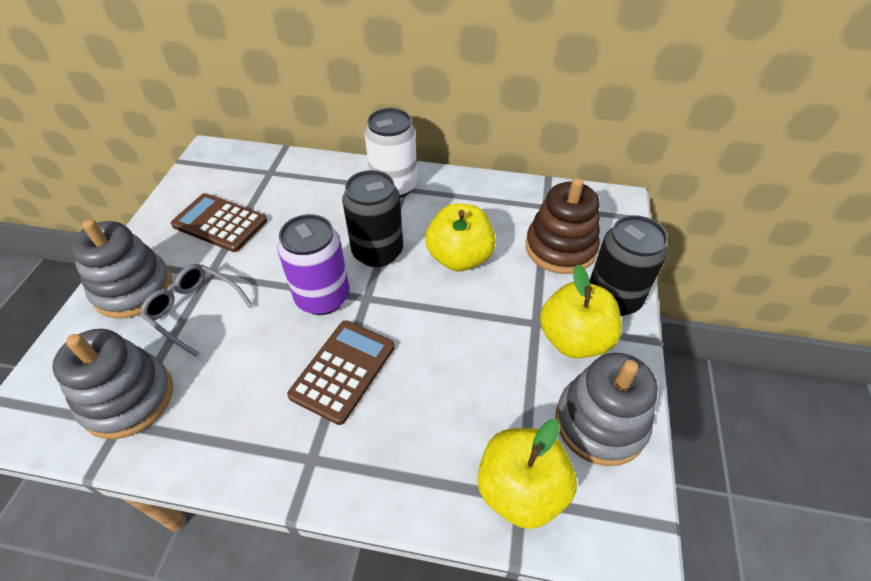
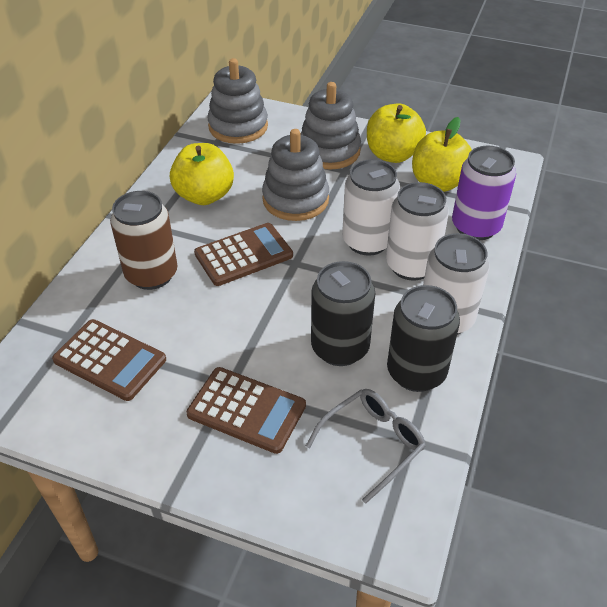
brown calculator: 2 -> 3
brown can: 0 -> 1
brown stacking toy: 1 -> 0
white can: 1 -> 3

